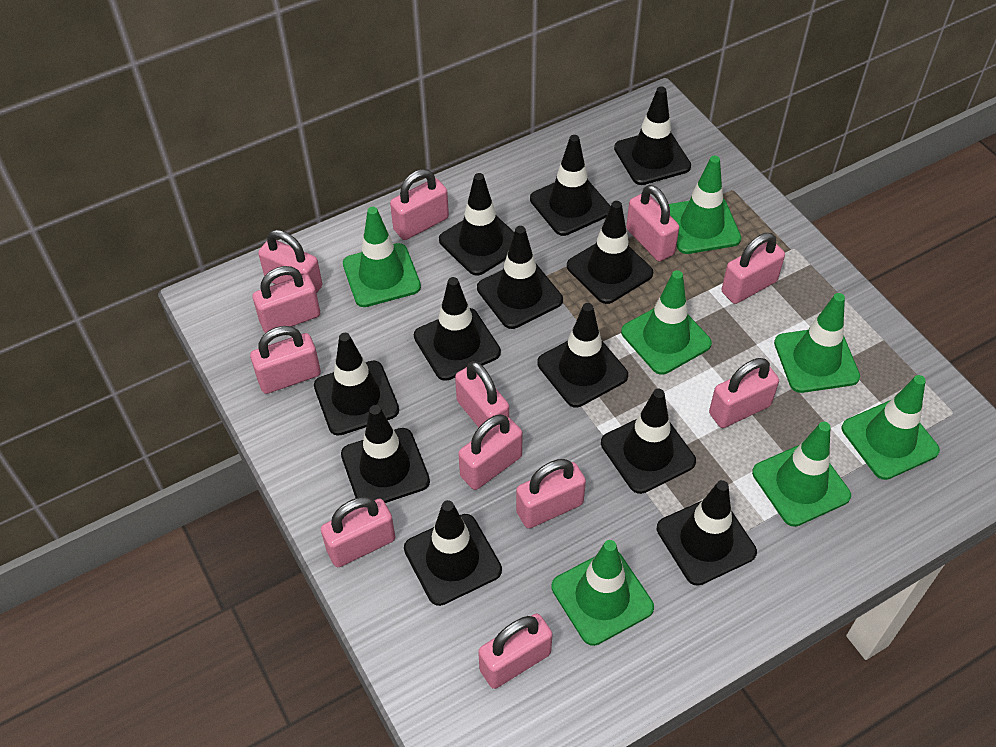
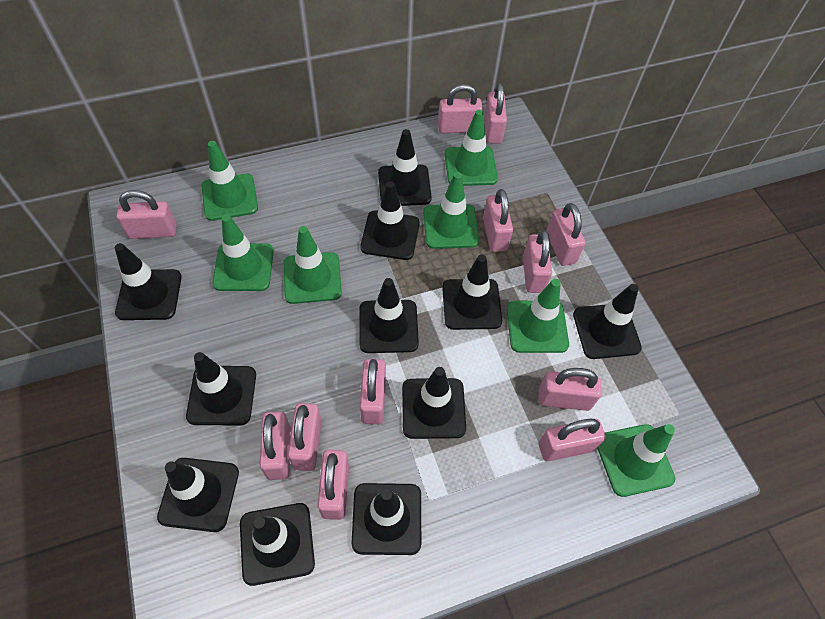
black traffic cone: 12 -> 11

